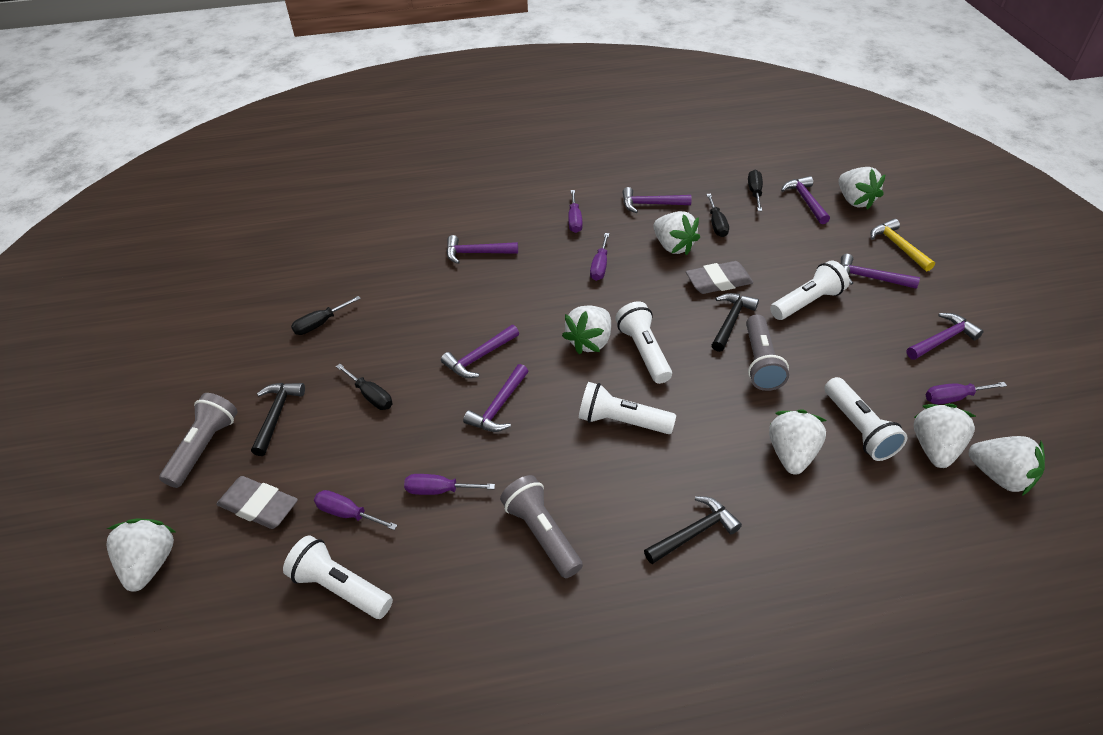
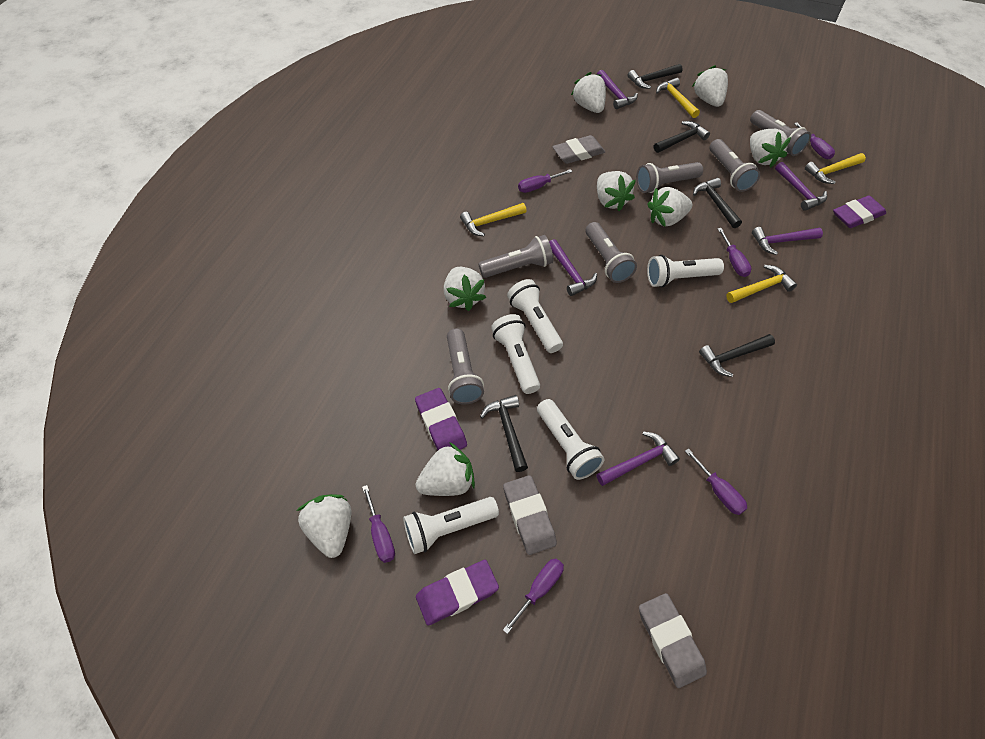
black hammer: 3 -> 5
black screwdriver: 4 -> 0
grey eraser: 2 -> 3
grey flashlight: 3 -> 6
purple eraser: 0 -> 3
purple hammer: 7 -> 5
purple screwdriver: 5 -> 6
white strawberry: 7 -> 8
yellow hammer: 1 -> 4

